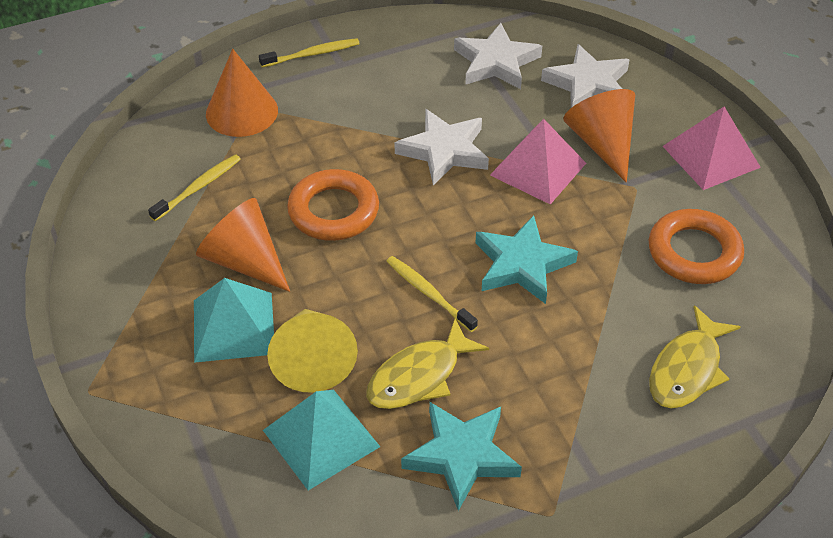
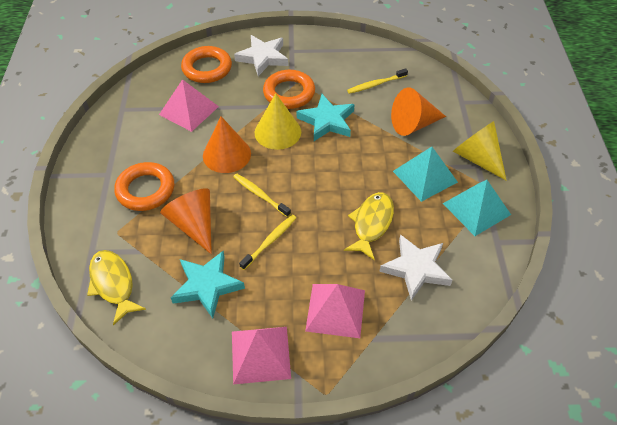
orange ring: 2 -> 3
pink pyramid: 2 -> 3
white star: 3 -> 2
yellow cone: 1 -> 2

